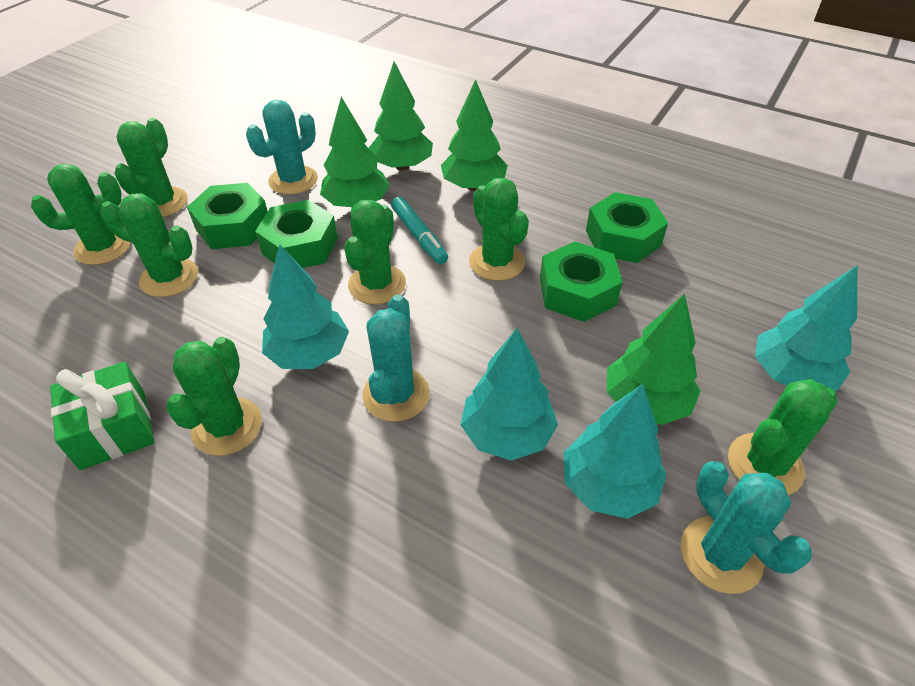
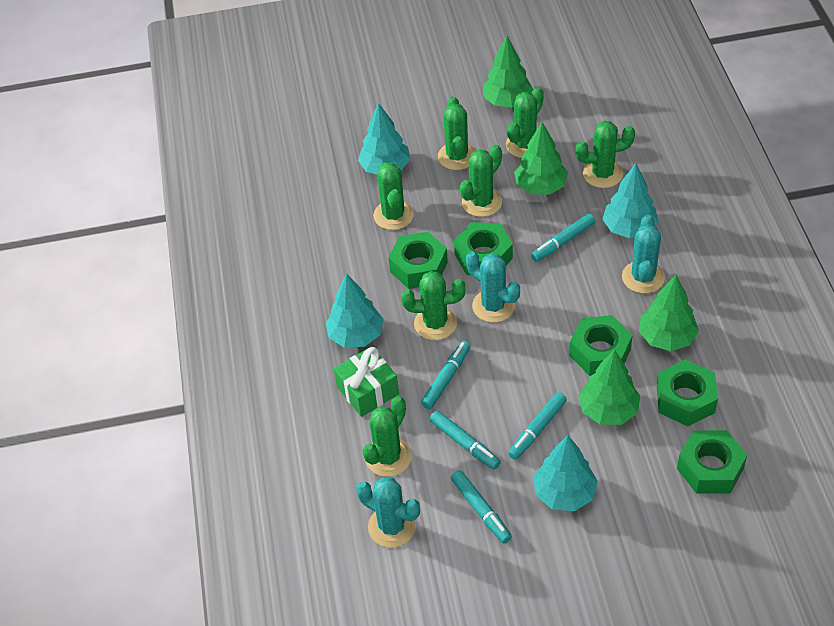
green nut: 4 -> 5
turquoise marker: 1 -> 5

